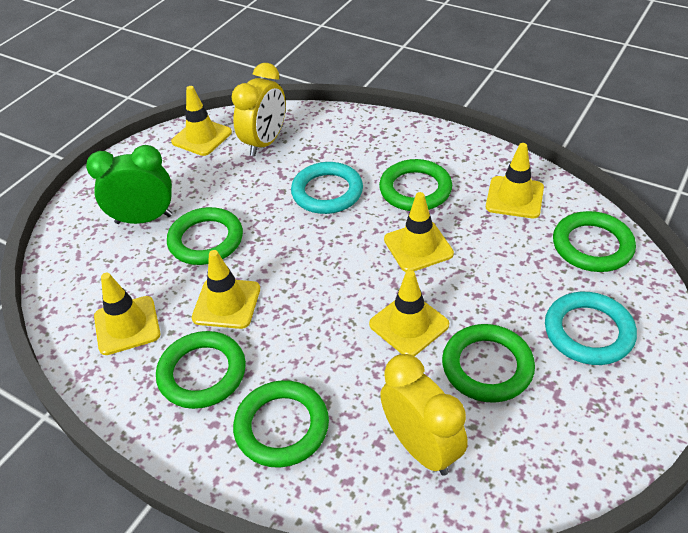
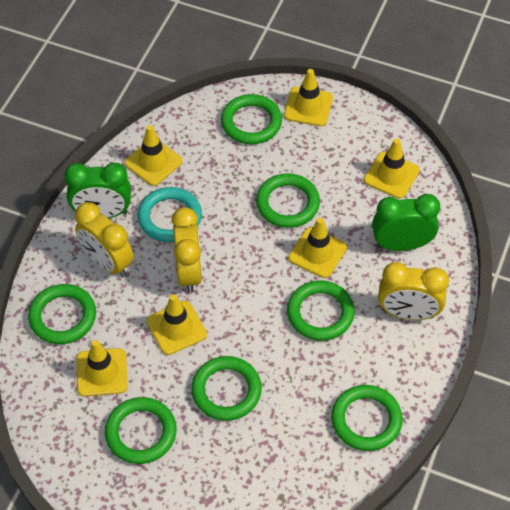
green clock: 1 -> 2
green ring: 6 -> 7
turquoise ring: 2 -> 1
yellow clock: 2 -> 3

